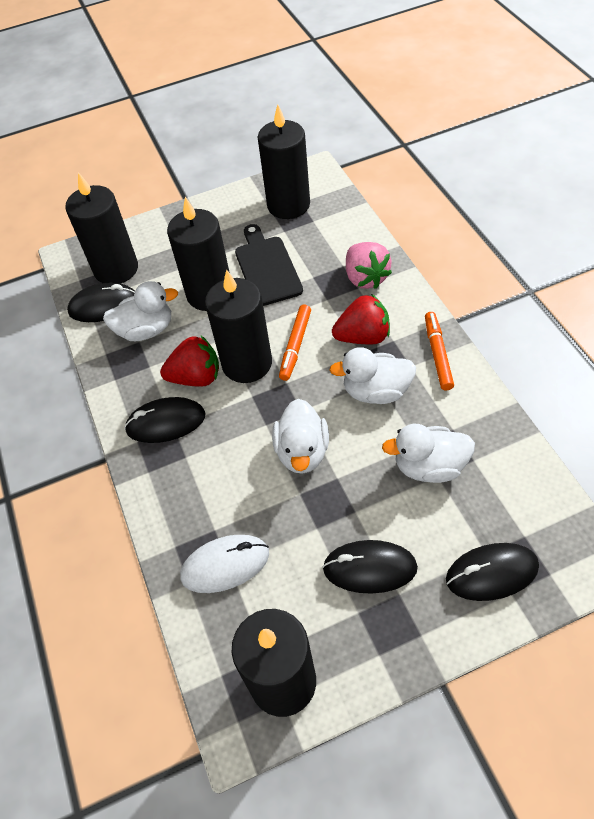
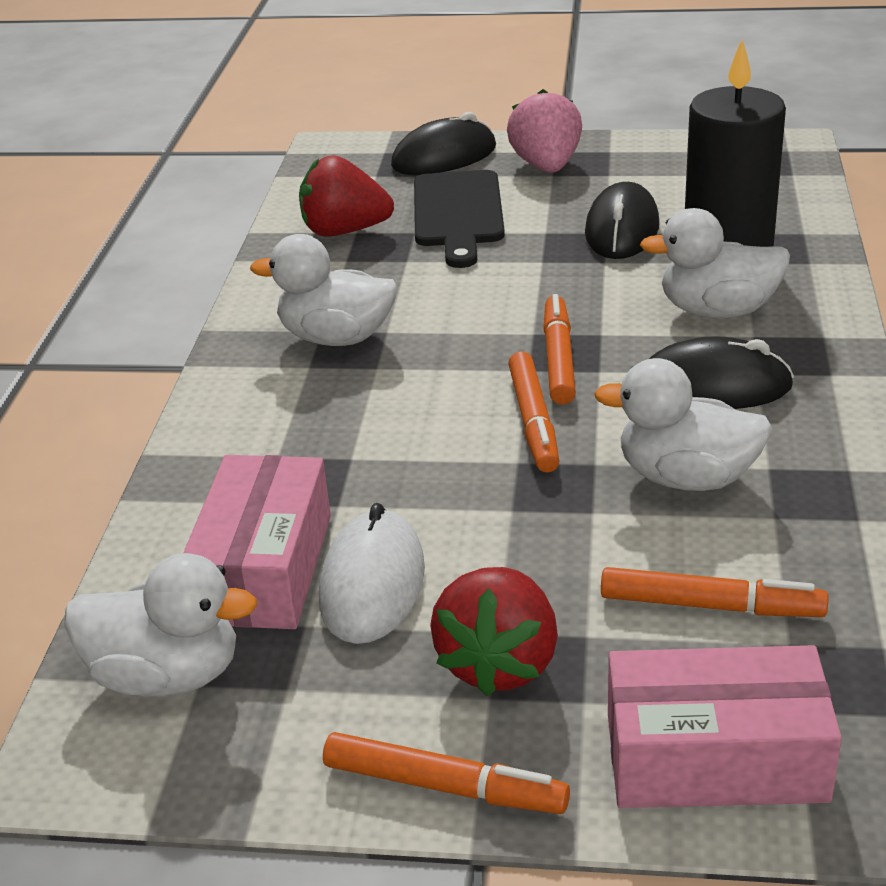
black candle: 5 -> 1
black mouse: 4 -> 3
orange marker: 2 -> 4
pink box: 0 -> 2

